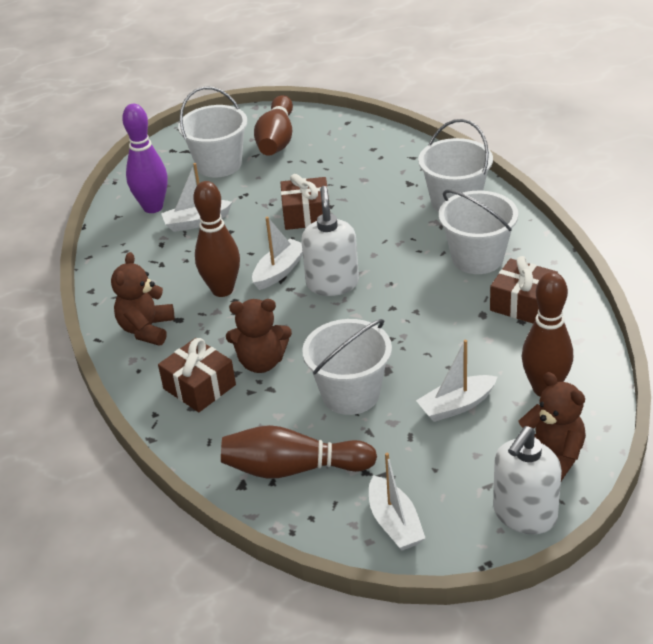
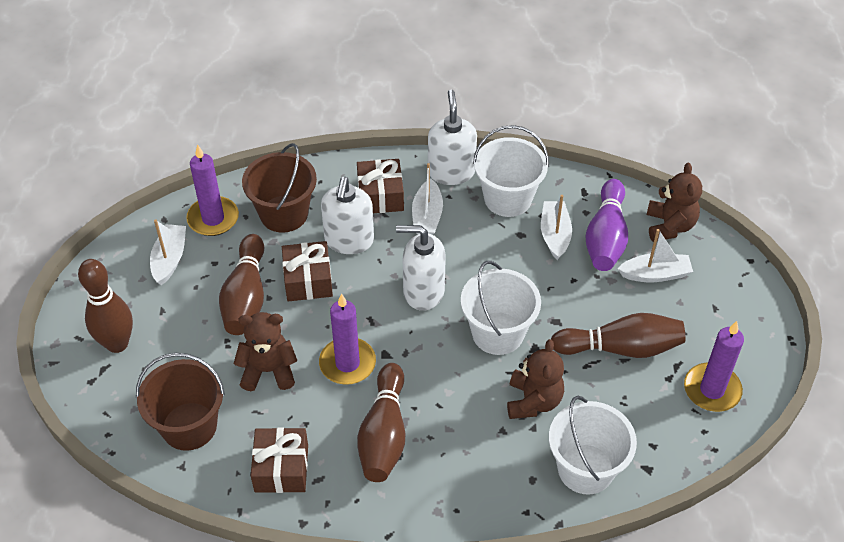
brown bucket: 0 -> 2
purple candle: 0 -> 3
white bucket: 4 -> 3
white soap dispenser: 2 -> 3

